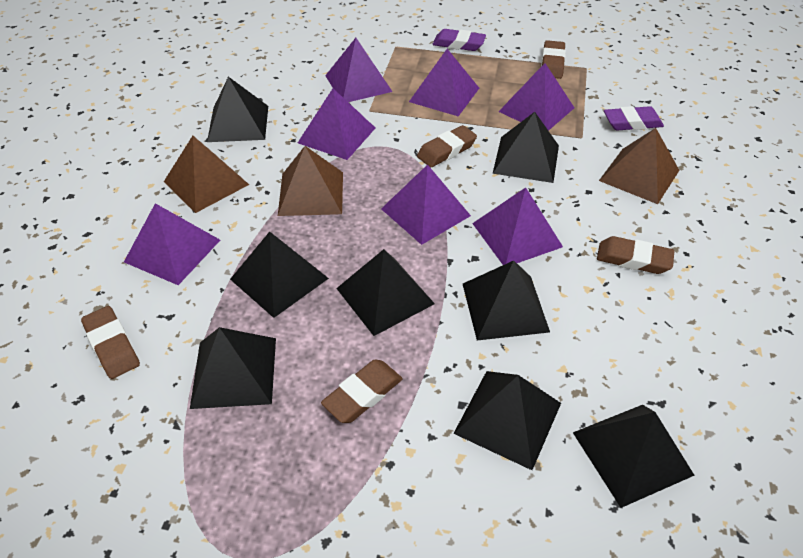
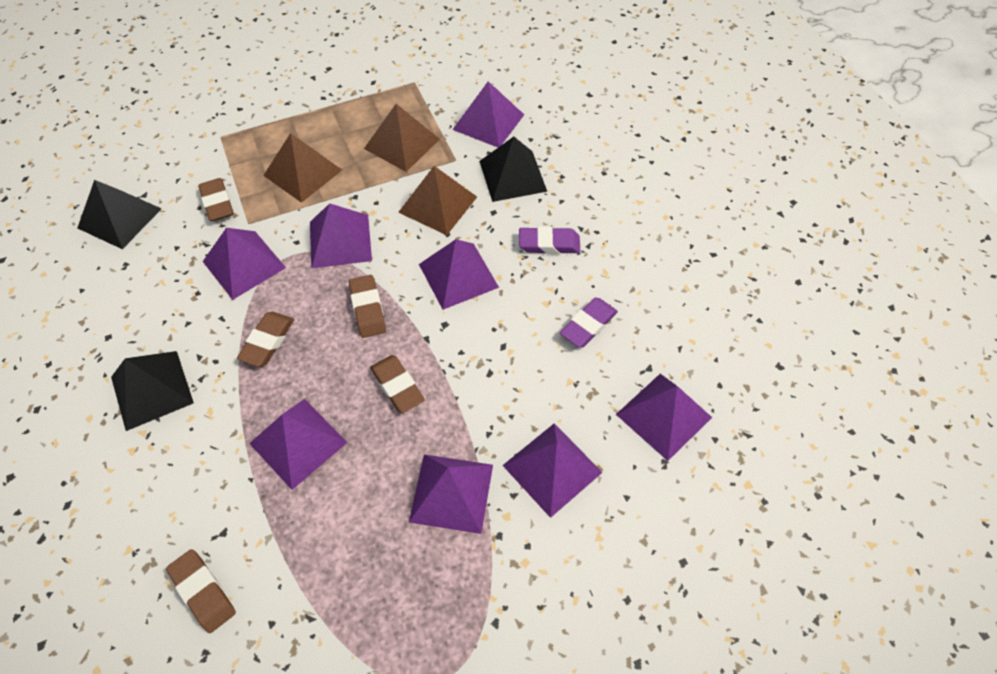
black pyramid: 8 -> 3
purple pyramid: 7 -> 8

